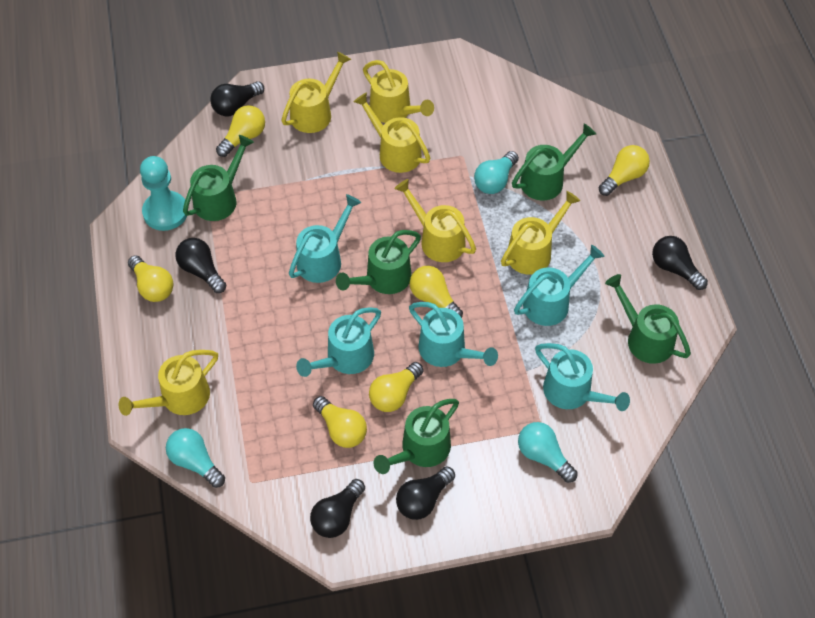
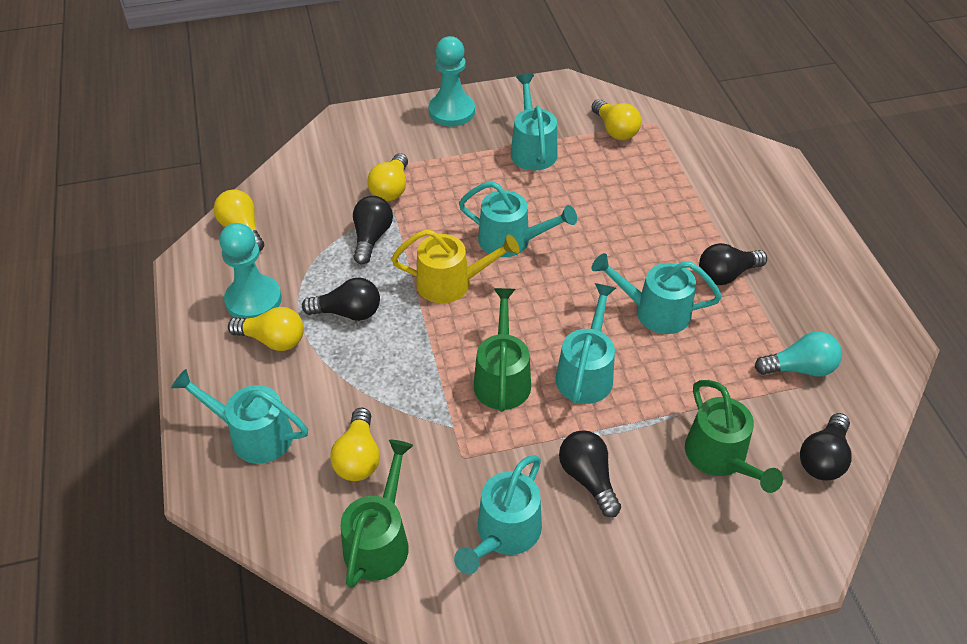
green watering can: 5 -> 3
turquoise light bulb: 3 -> 1
turquoise pawn: 1 -> 2
turquoise watering can: 5 -> 6
yellow light bulb: 6 -> 5
yellow watering can: 6 -> 1

